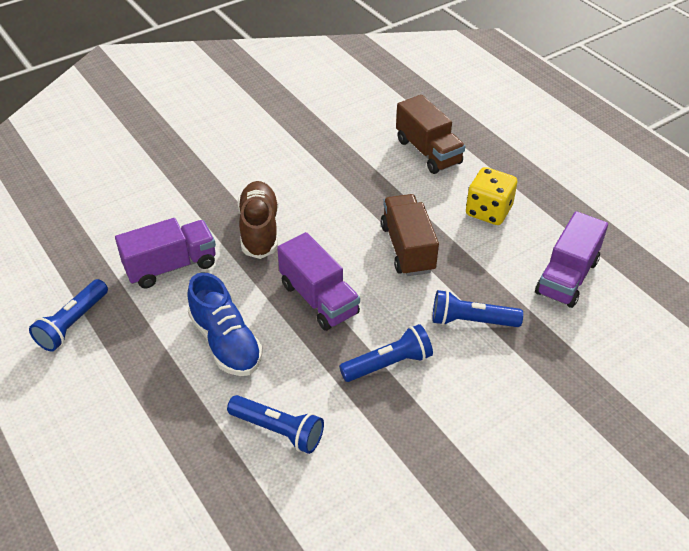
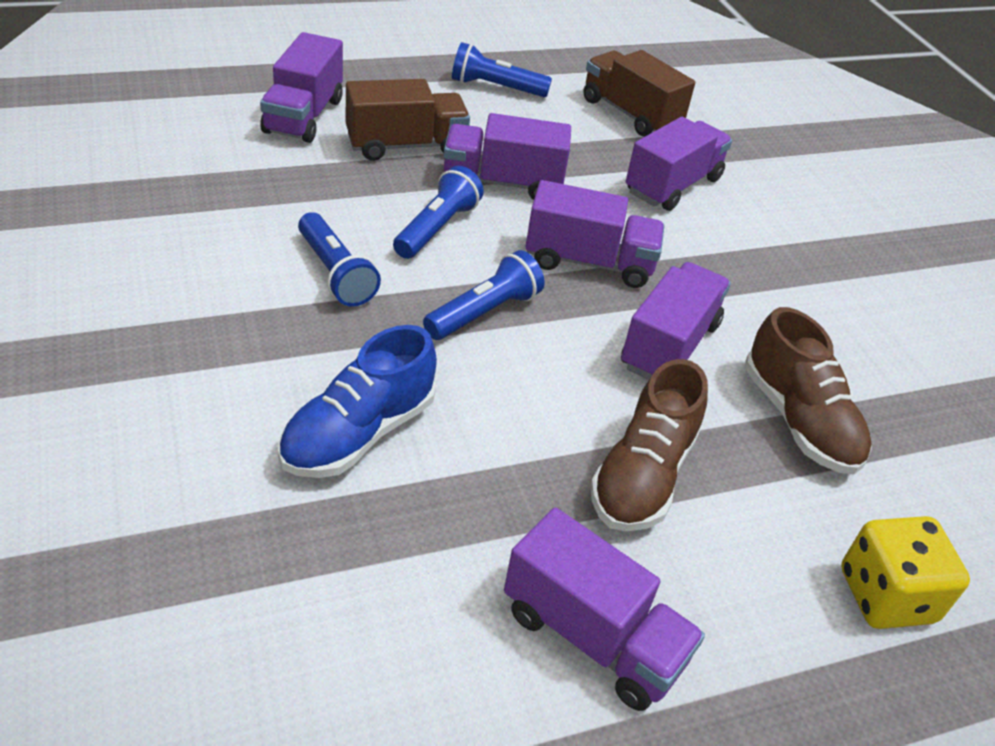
brown shoe: 1 -> 2
purple truck: 3 -> 6

